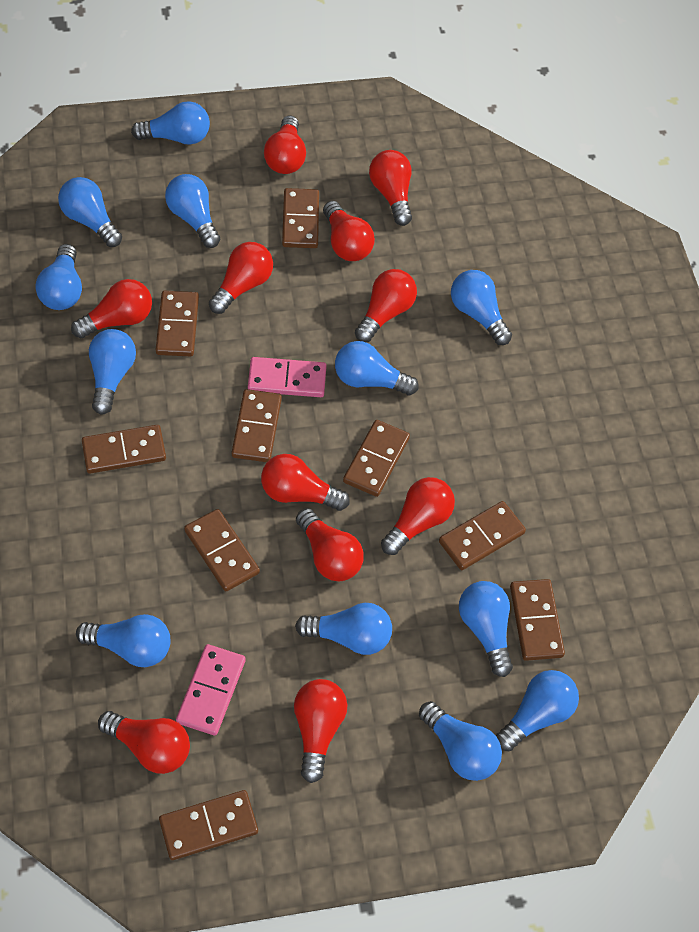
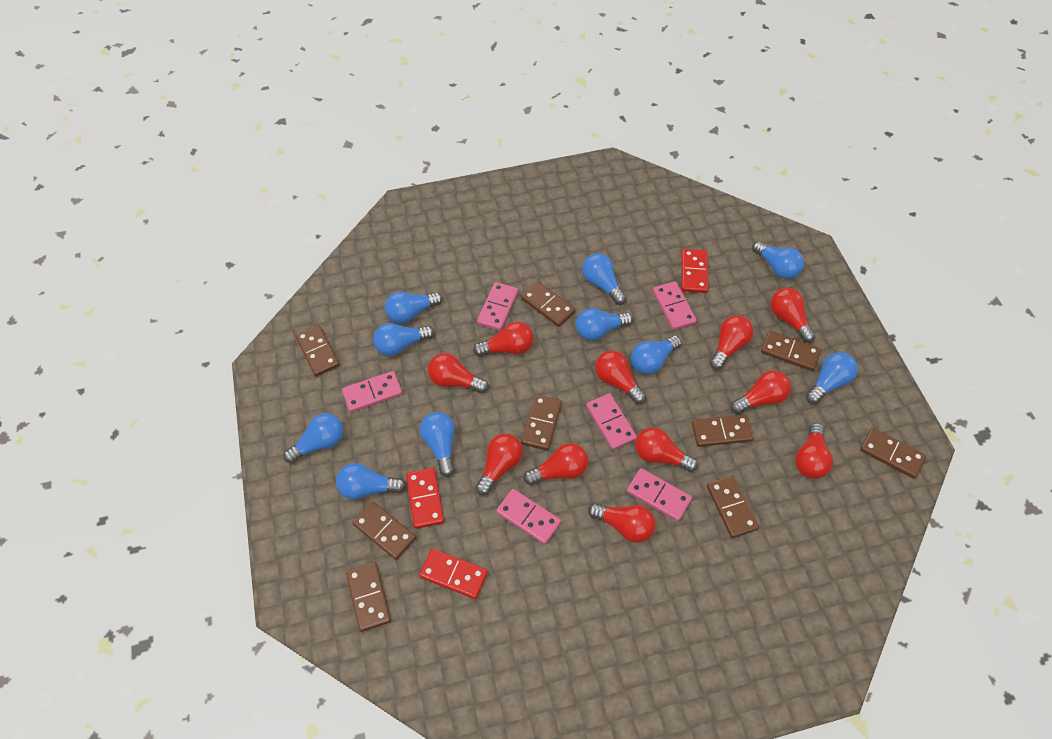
blue light bulb: 12 -> 10
pink domino: 2 -> 6
red domino: 0 -> 3

